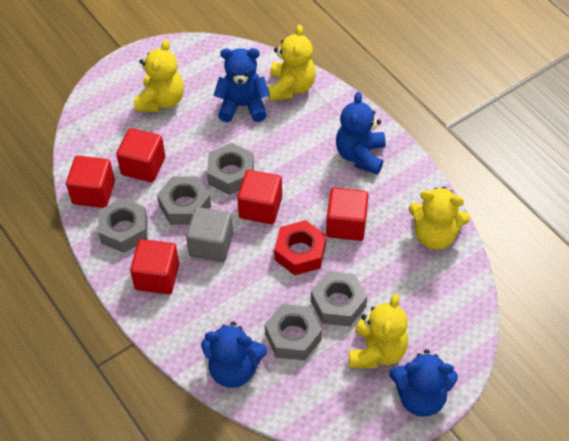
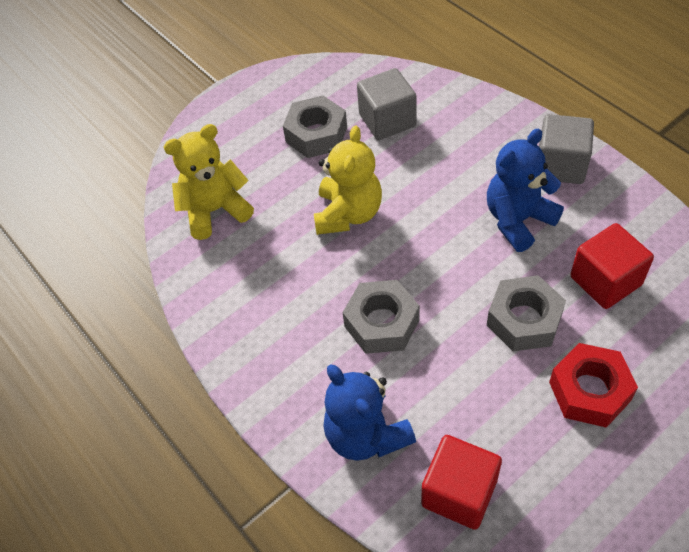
blue teddy bear: 4 -> 2
grey cube: 1 -> 2
grey nut: 5 -> 3
red cube: 5 -> 2
yellow teddy bear: 4 -> 2

